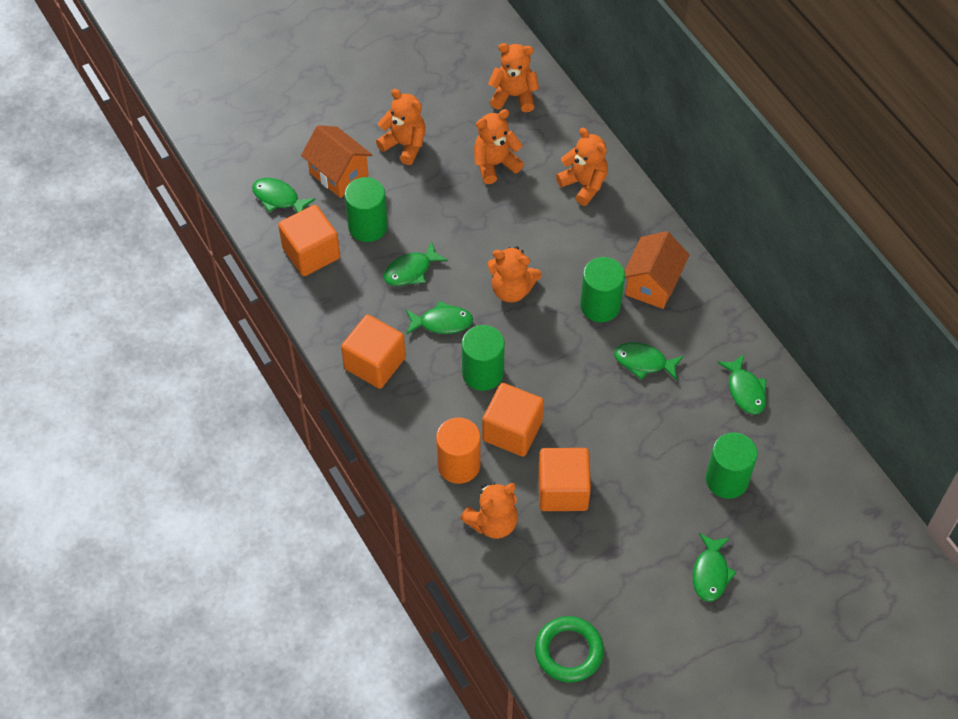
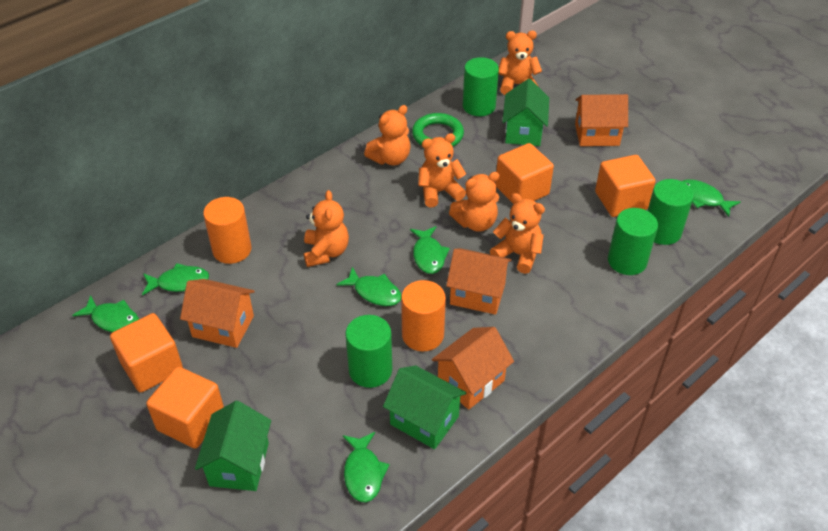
green house: 0 -> 3
orange cylinder: 1 -> 2
orange house: 2 -> 4

